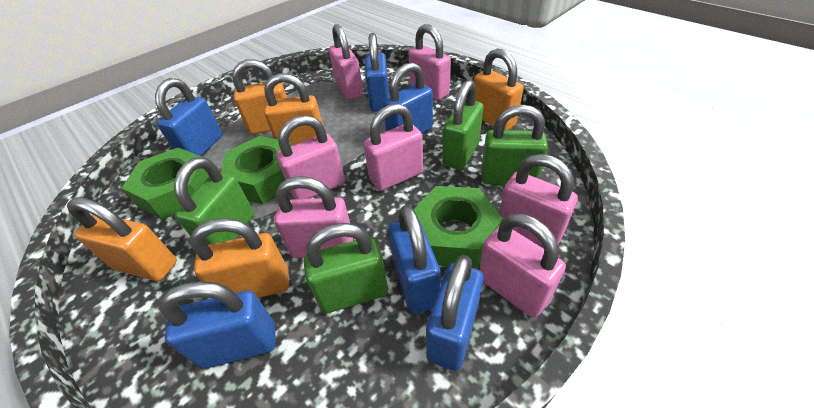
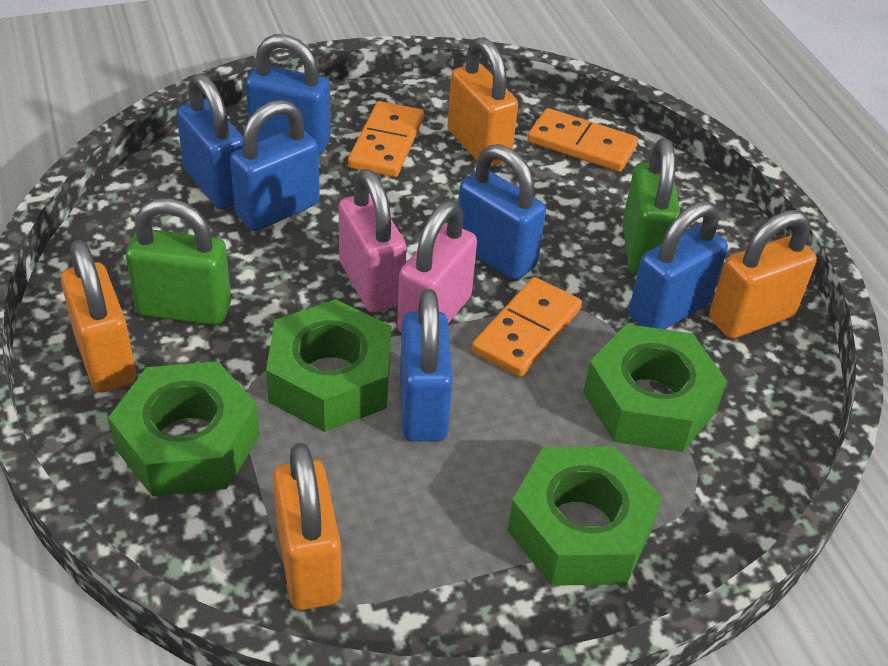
green nut: 3 -> 4
green padlock: 4 -> 2
orange domino: 0 -> 3
orange padlock: 5 -> 4
pink padlock: 7 -> 2

